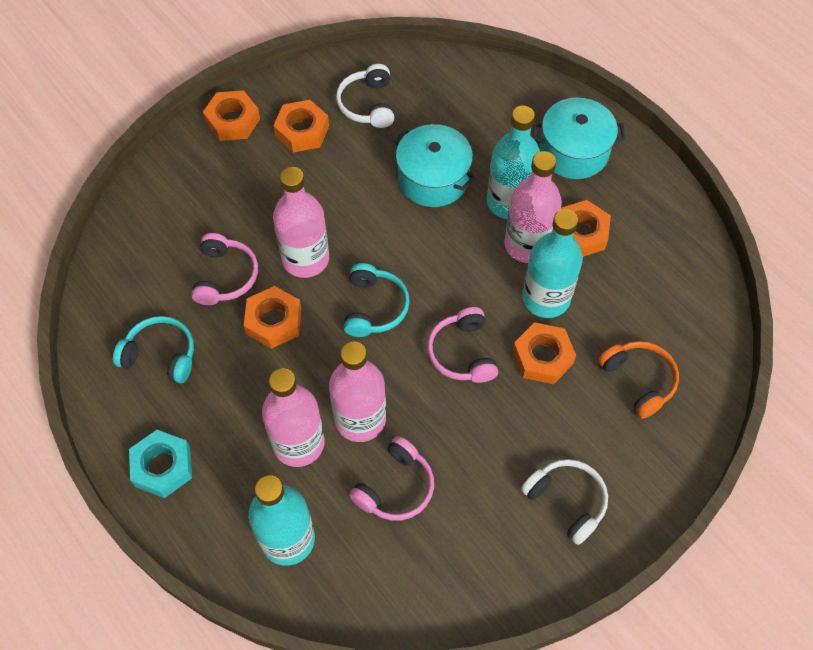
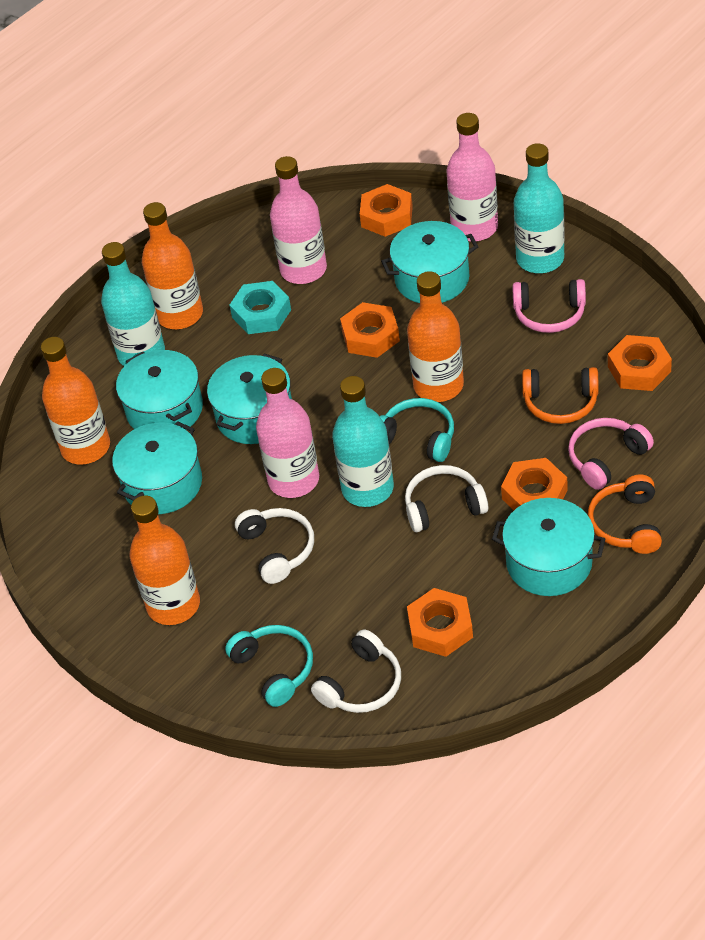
orange bottle: 0 -> 4
orange headphones: 1 -> 2
pink bottle: 4 -> 3
pink headphones: 3 -> 2
turquoise pot: 2 -> 5
white headphones: 2 -> 3

